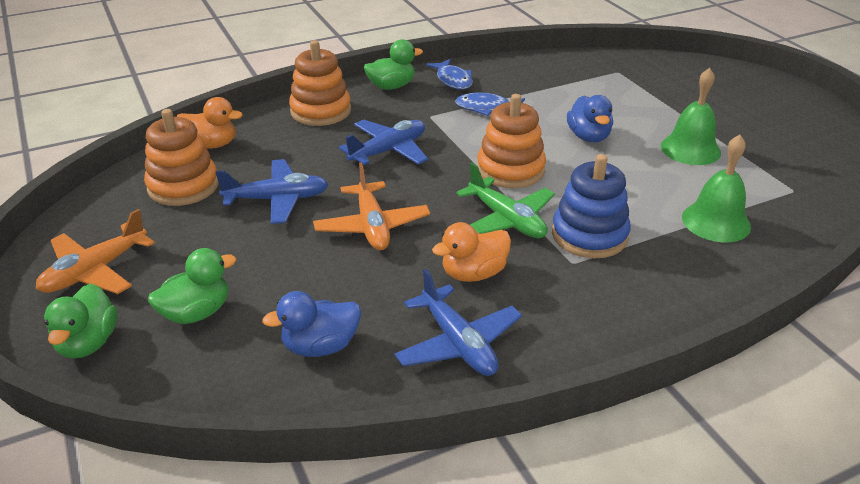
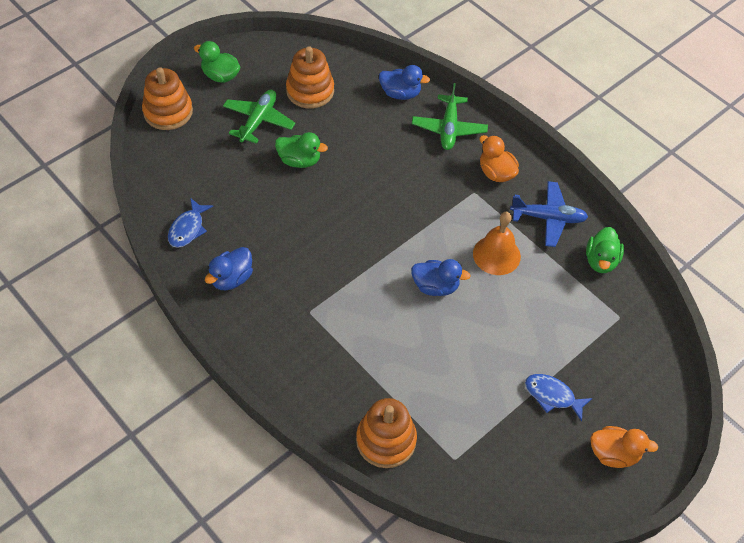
blue duck: 2 -> 3
blue plane: 3 -> 1
blue stacking toy: 1 -> 0
green bell: 2 -> 0
green plane: 1 -> 2
orange bell: 0 -> 1
orange plane: 2 -> 0

